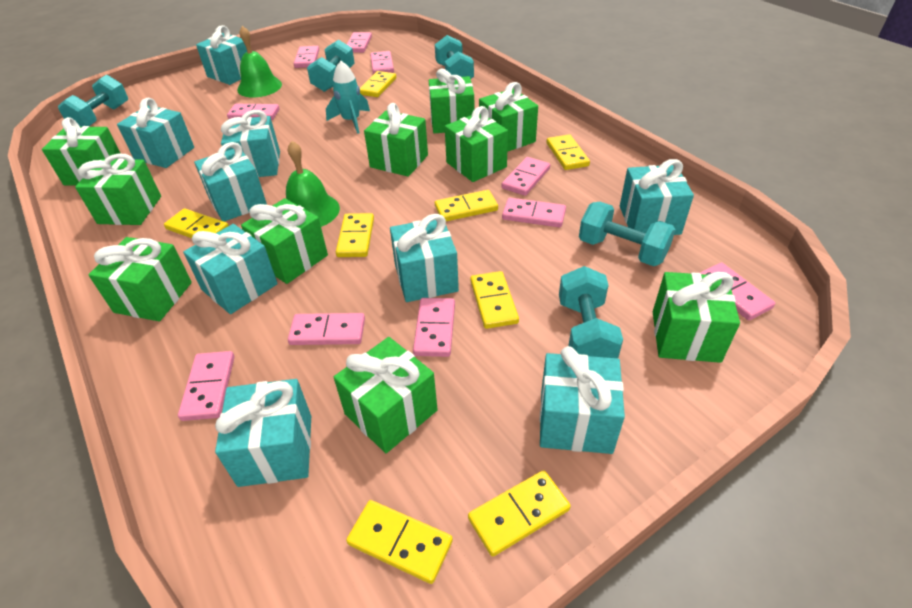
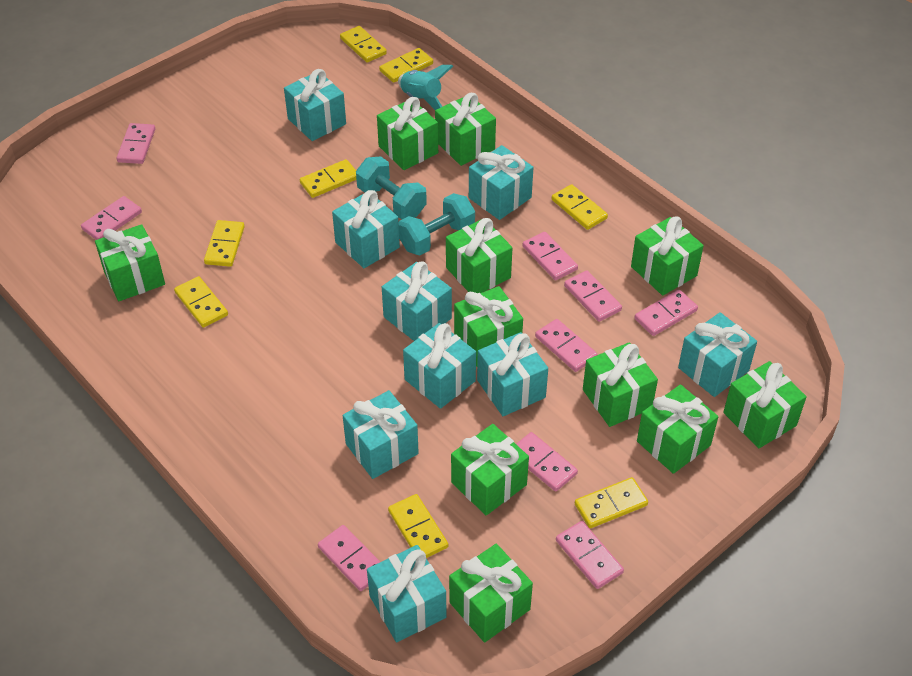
green bell: 2 -> 0
green gift: 10 -> 11
pink domino: 10 -> 9
turquoise dumbbell: 5 -> 2

